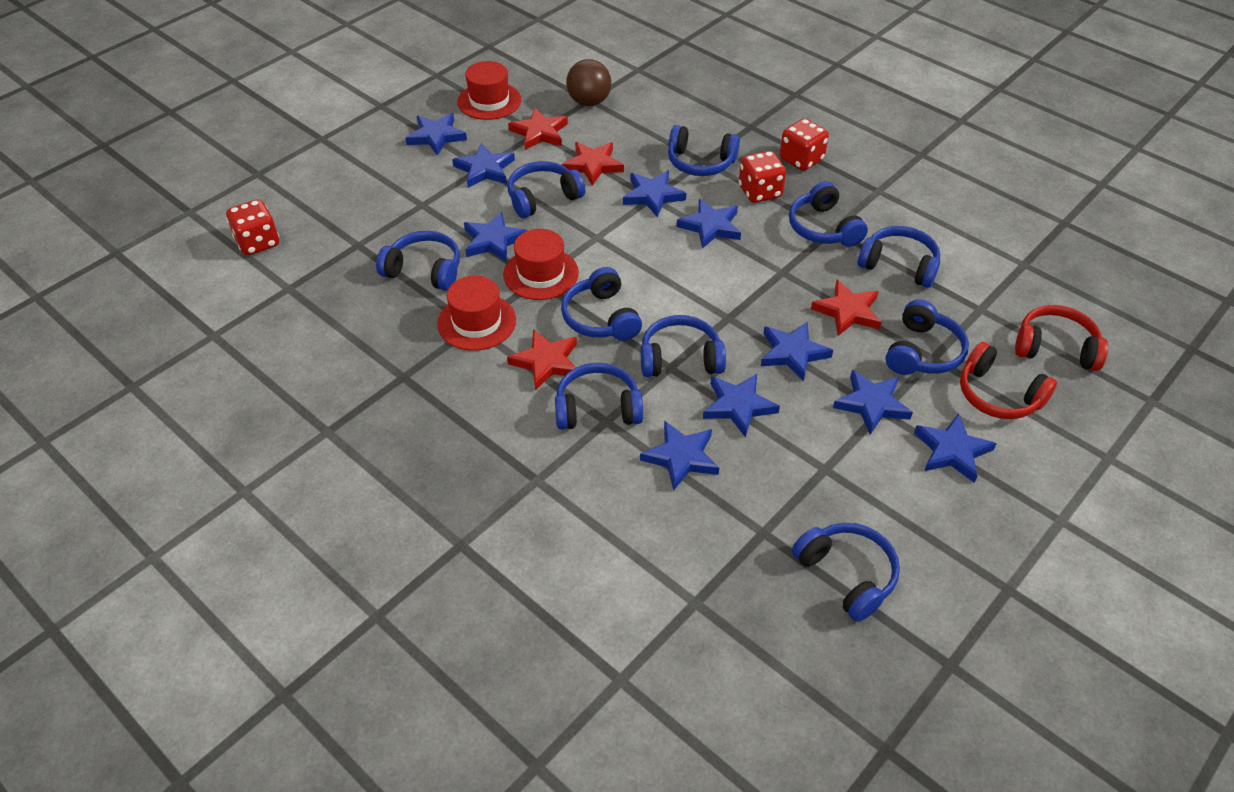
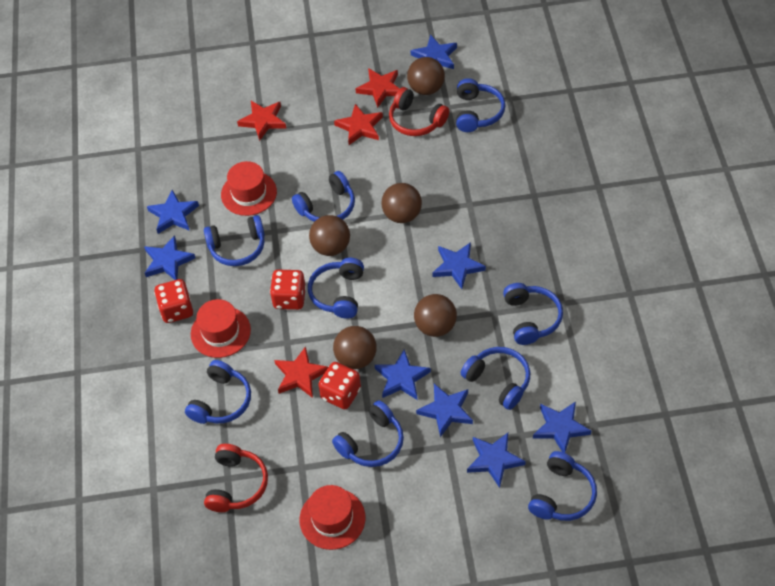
blue headphones: 10 -> 9
blue star: 10 -> 8
brown ball: 1 -> 5

